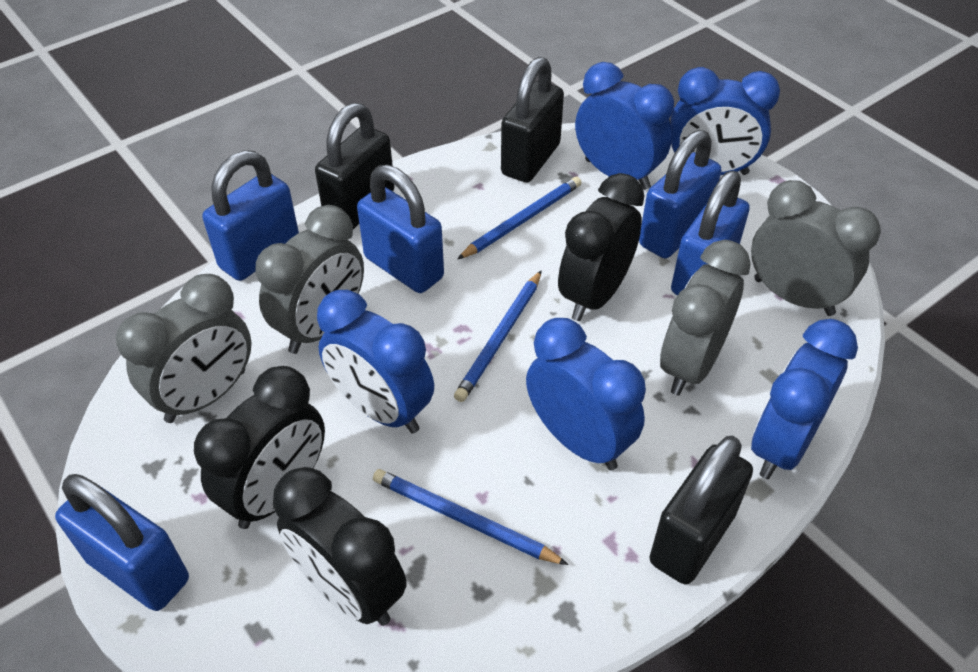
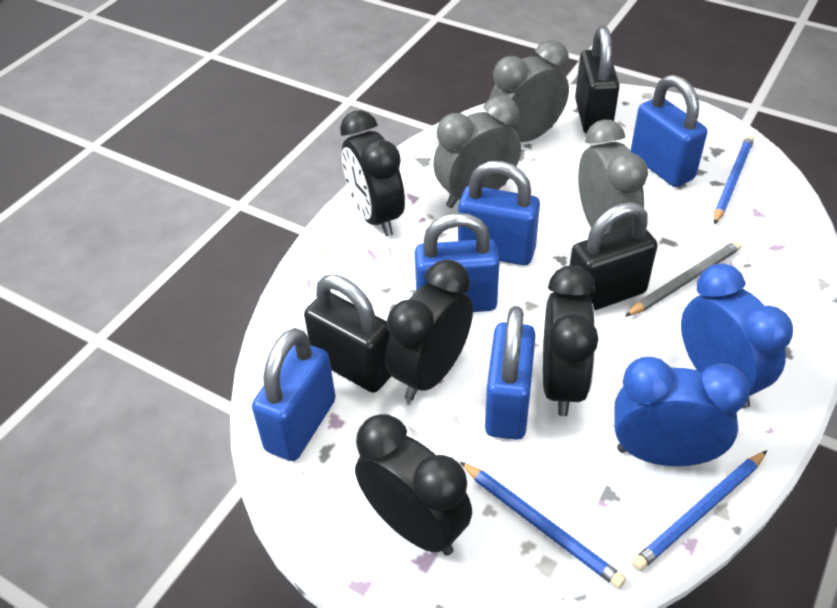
black clock: 3 -> 4
blue clock: 5 -> 2
grey clock: 4 -> 3
grey pencil: 0 -> 1

